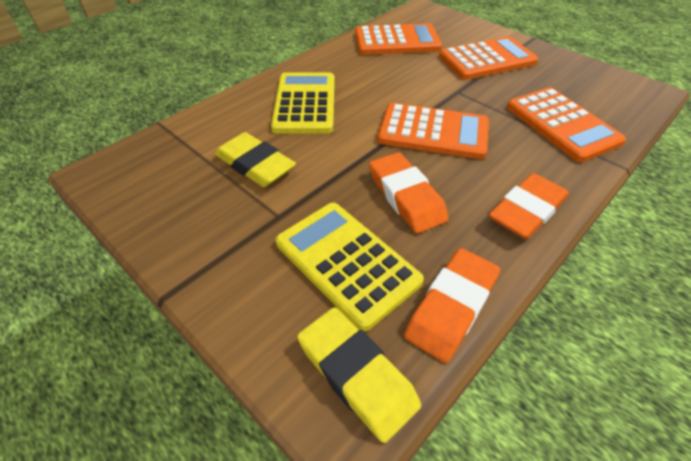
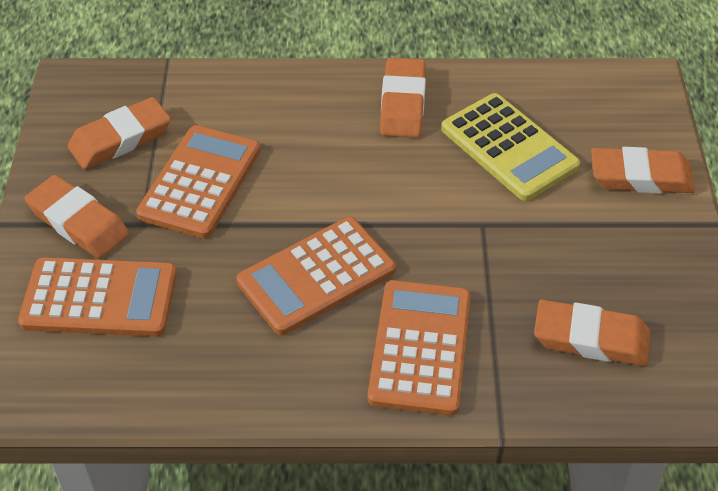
orange eraser: 3 -> 5
yellow calculator: 2 -> 1
yellow eraser: 2 -> 0

